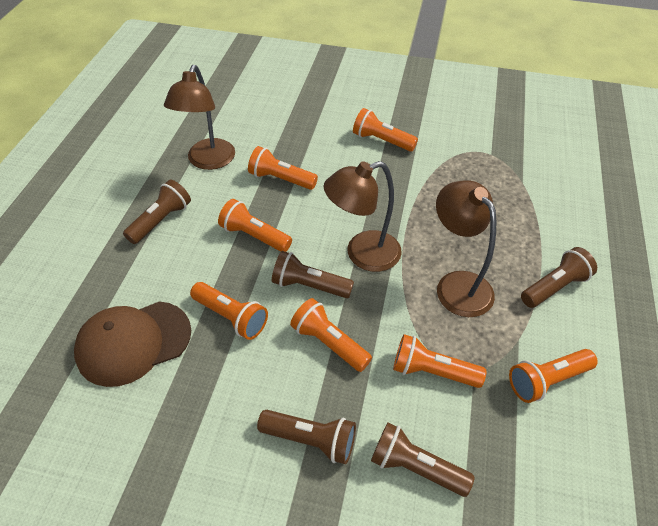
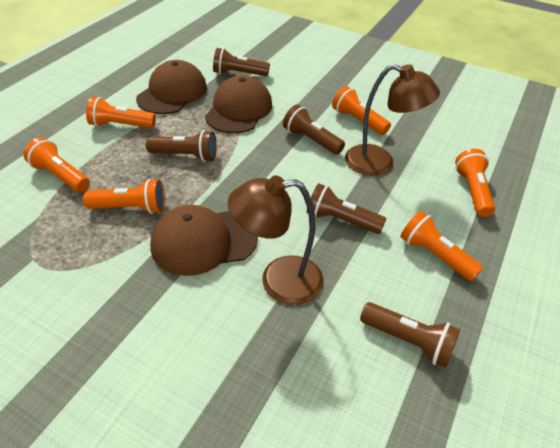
brown cap: 1 -> 3
brown lamp: 3 -> 2
orange flashlight: 7 -> 6

